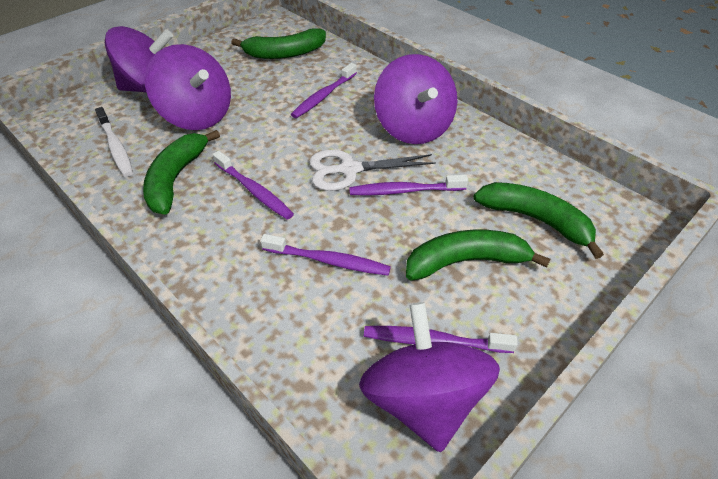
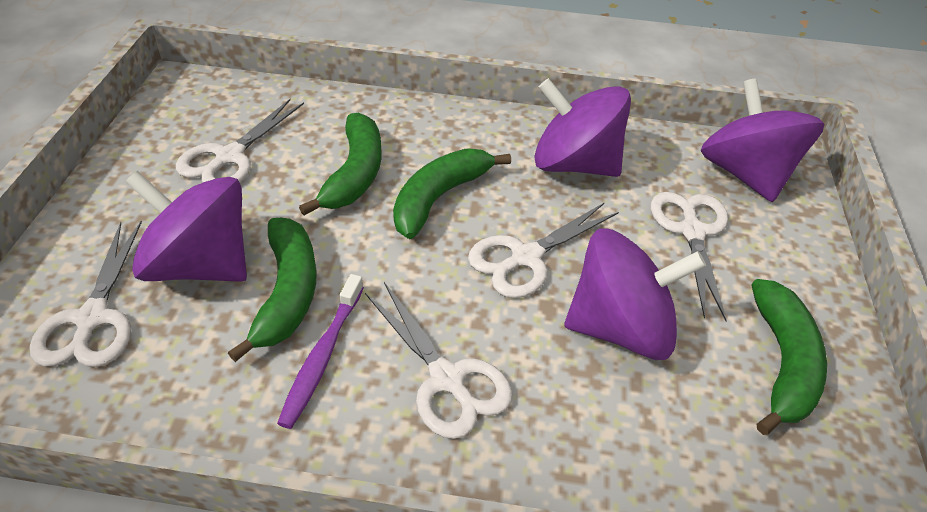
purple toothbrush: 5 -> 1
white scissors: 1 -> 5
white toothbrush: 1 -> 0

